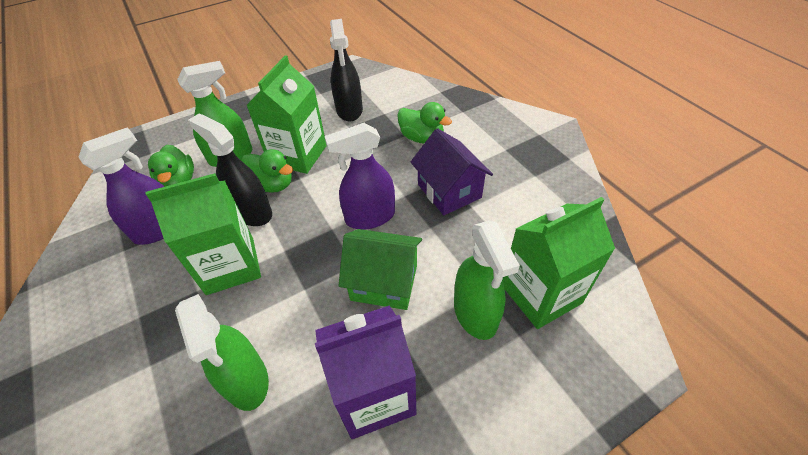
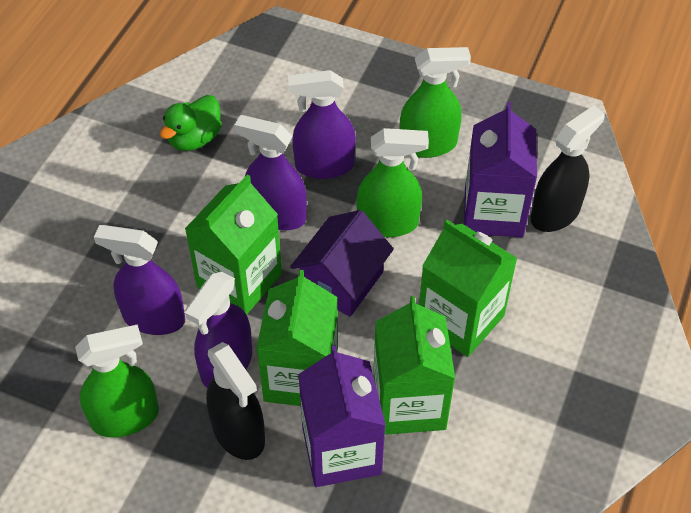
green carton: 3 -> 4
green duck: 3 -> 1
green house: 1 -> 0
purple carton: 1 -> 2
purple spray bottle: 2 -> 4

